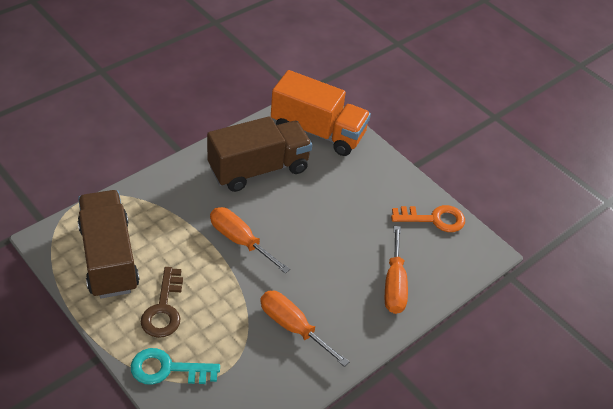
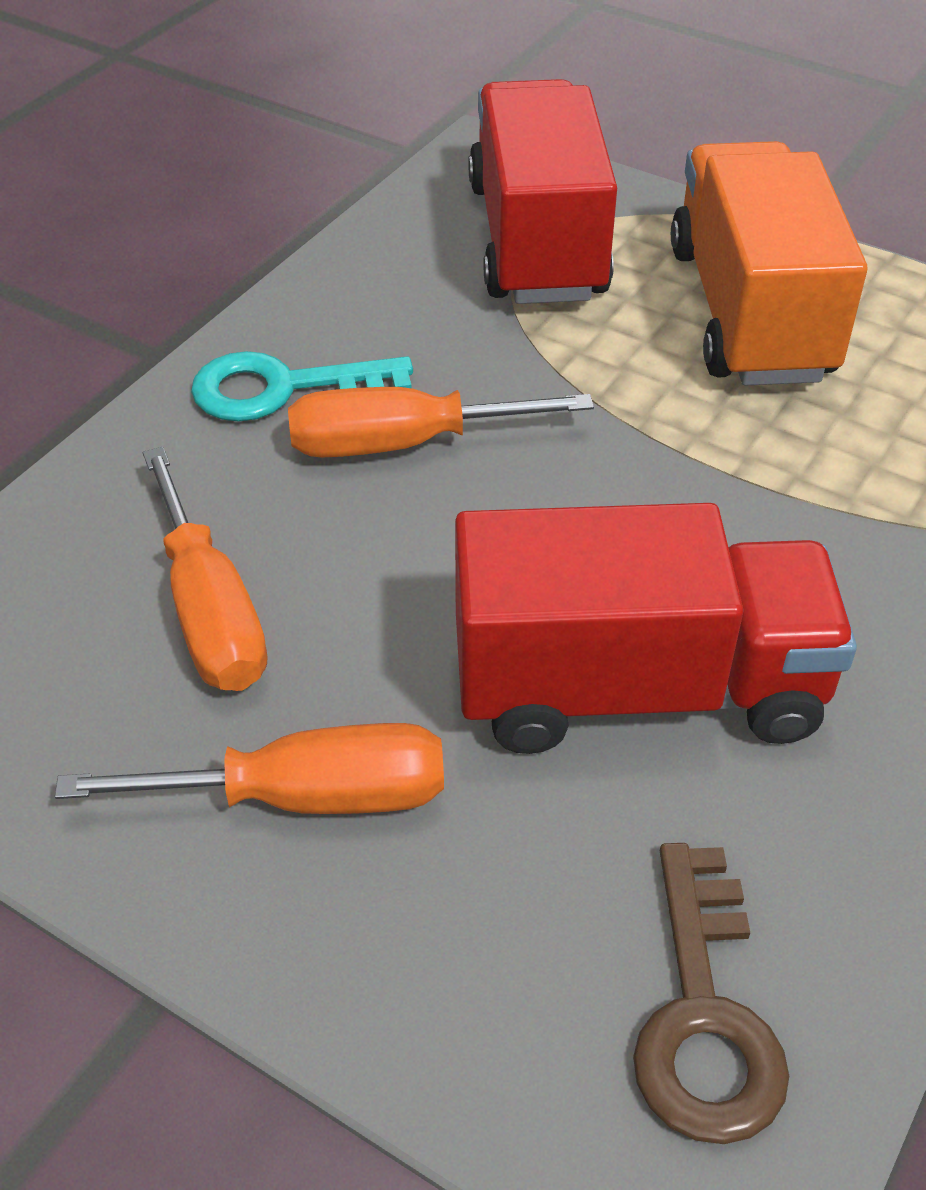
brown truck: 2 -> 0
orange key: 1 -> 0
red truck: 0 -> 2

